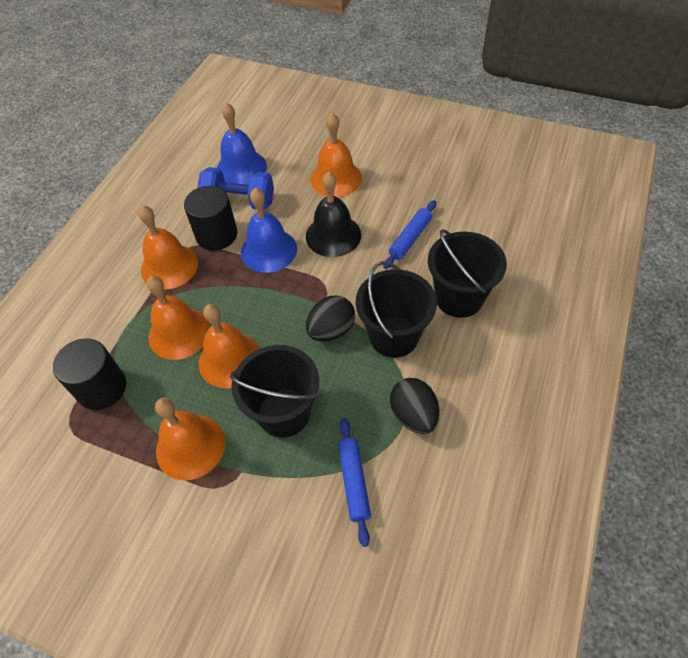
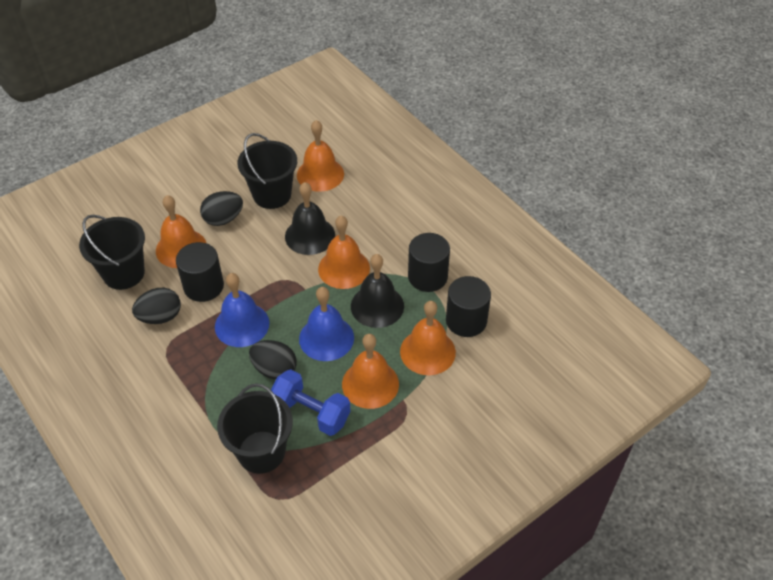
black bell: 1 -> 2
black cylinder: 2 -> 3
black egg: 2 -> 3
blue rolling pin: 2 -> 0

